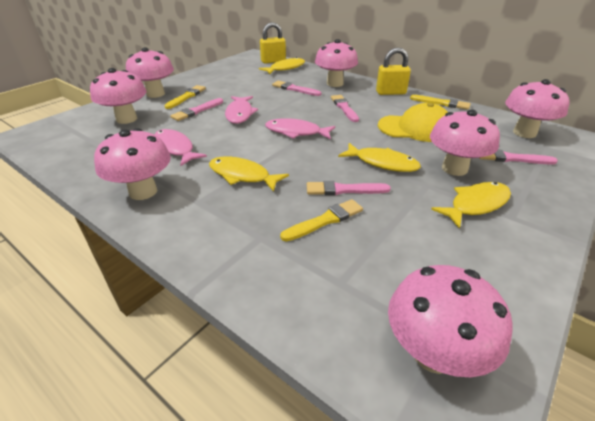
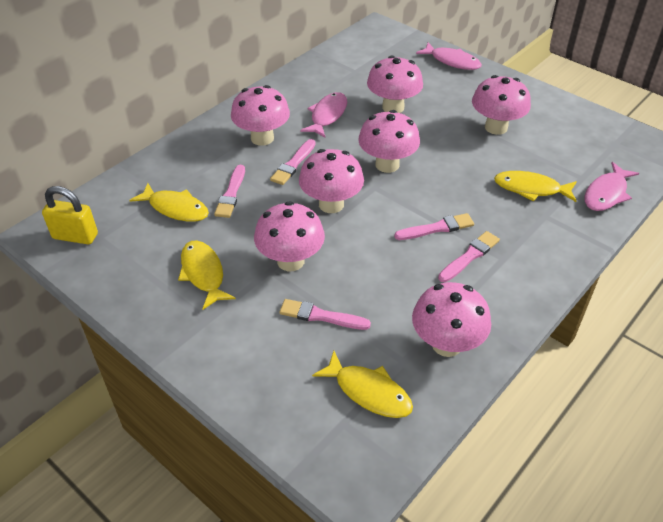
yellow brush: 3 -> 0
yellow cap: 1 -> 0
yellow padlock: 2 -> 1

